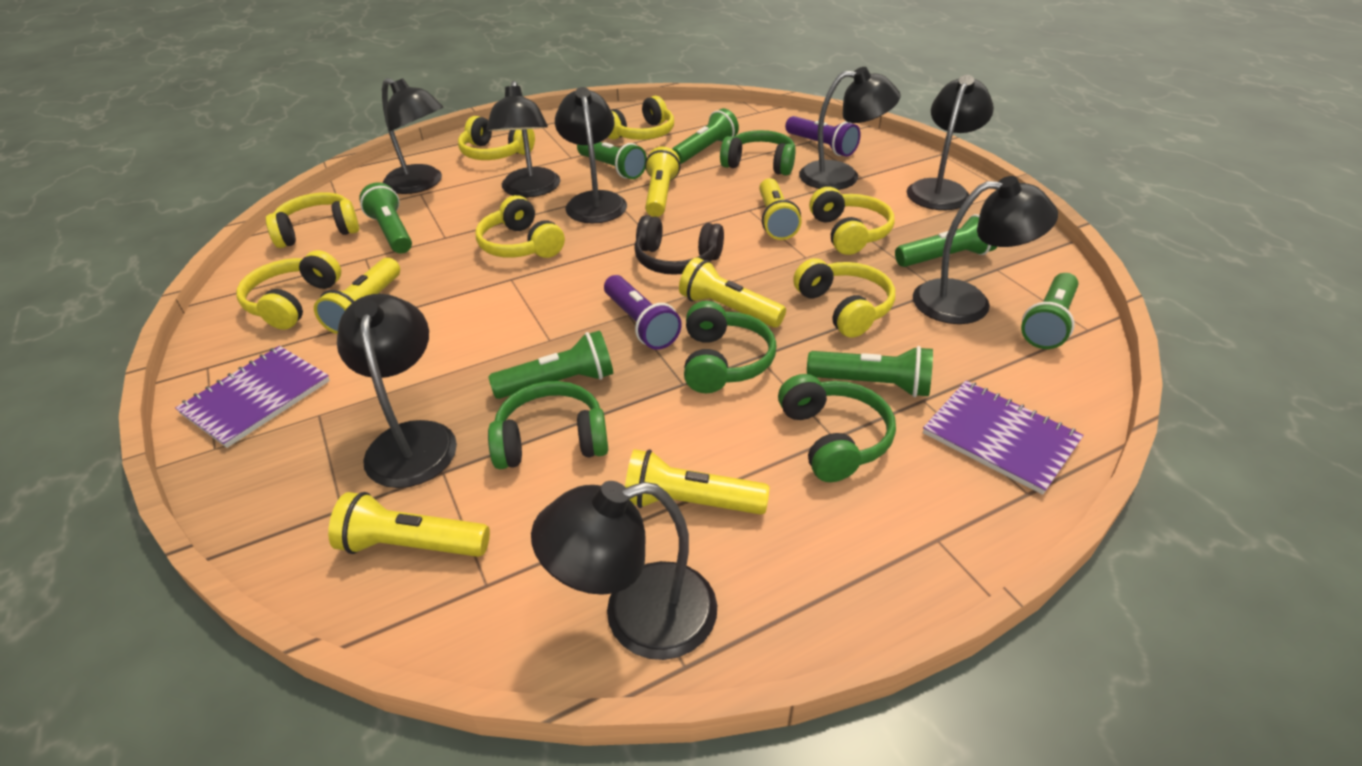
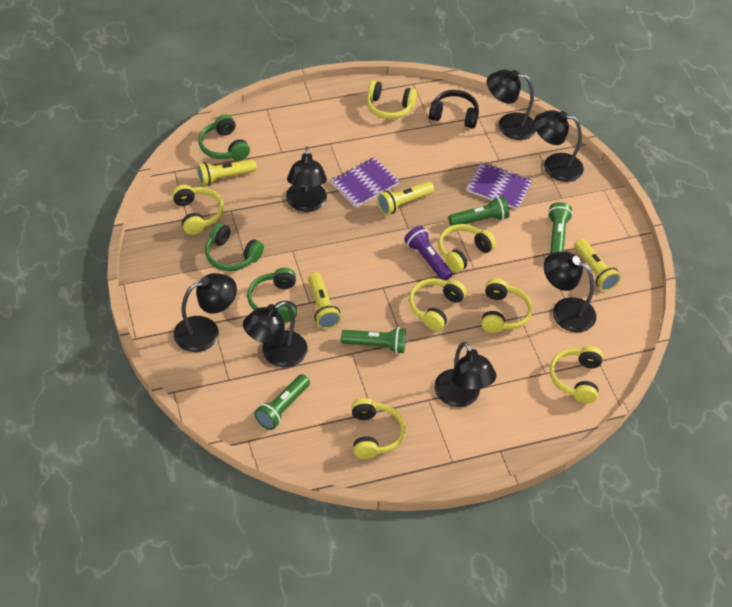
black lamp: 8 -> 7
green flashlight: 7 -> 4
green headphones: 4 -> 3
purple flashlight: 2 -> 1
yellow flashlight: 6 -> 4

